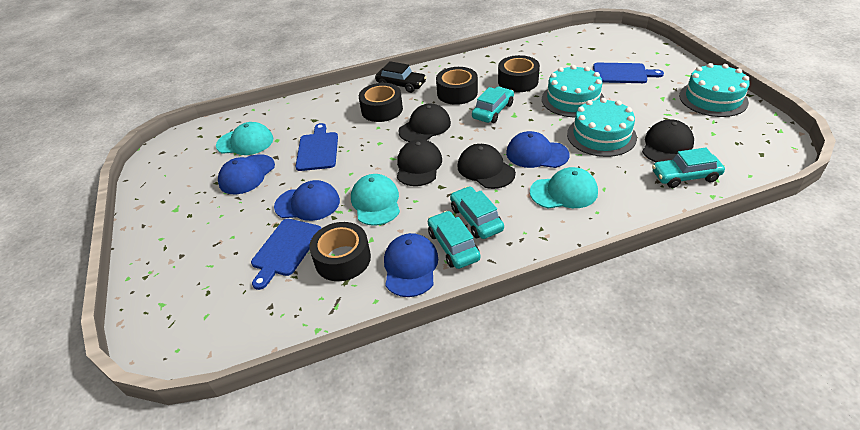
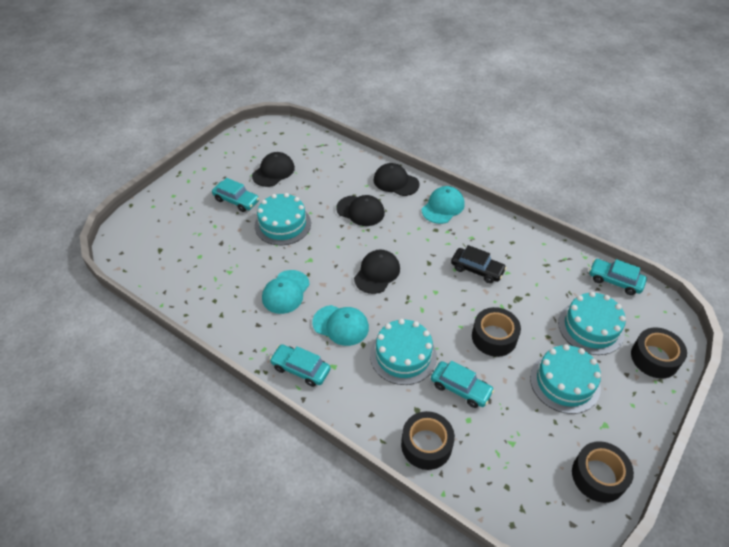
blue cap: 4 -> 0
blue cutting board: 3 -> 0
turquoise cake: 3 -> 4

